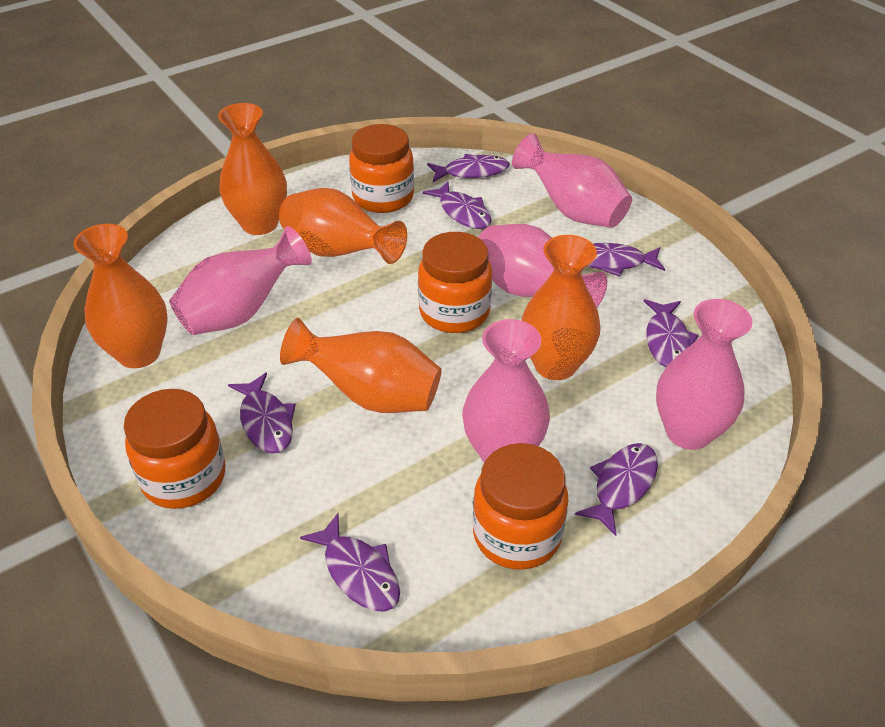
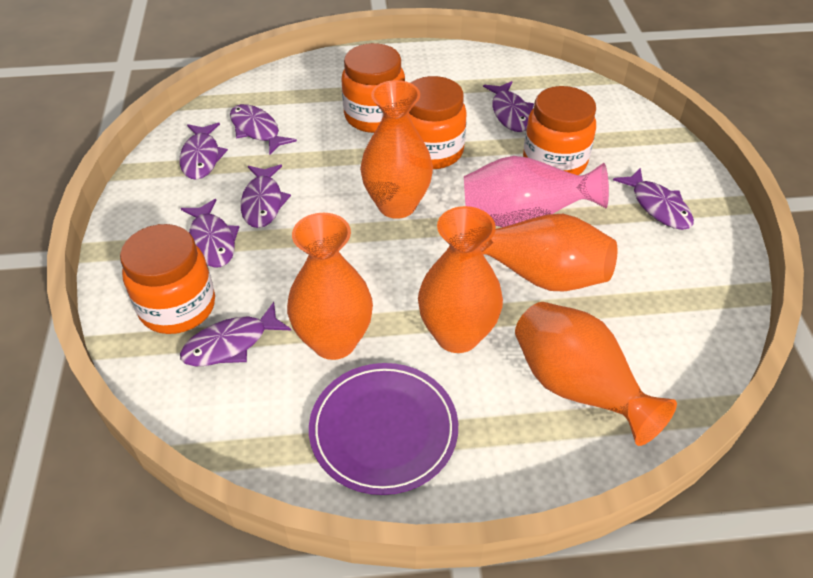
pink vase: 5 -> 1
purple plate: 0 -> 1

